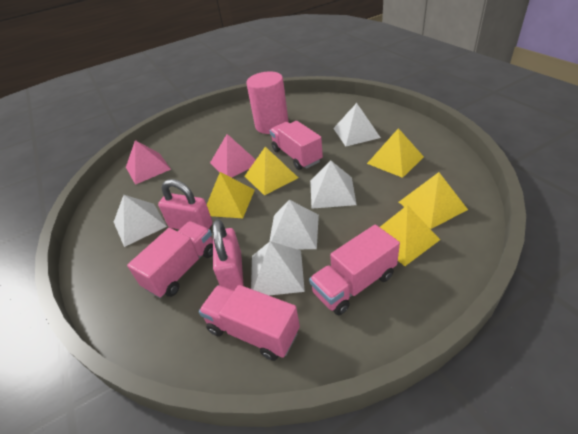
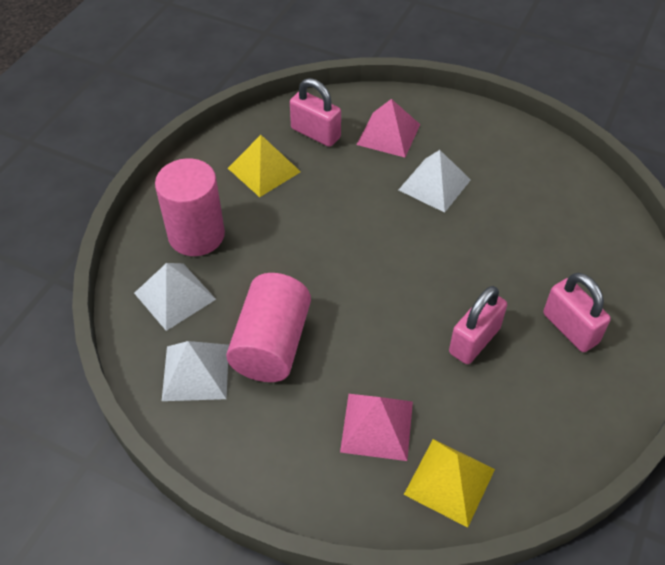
pink cylinder: 1 -> 2
pink padlock: 2 -> 3
pink truck: 4 -> 0
white pyramid: 5 -> 3
yellow pyramid: 5 -> 2

